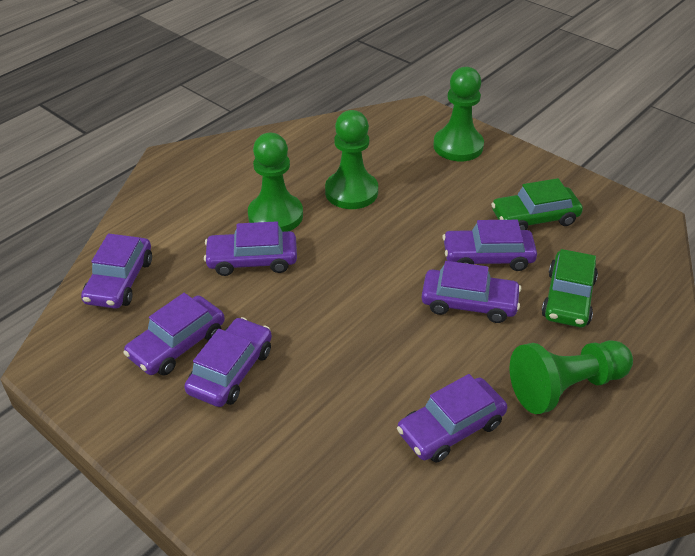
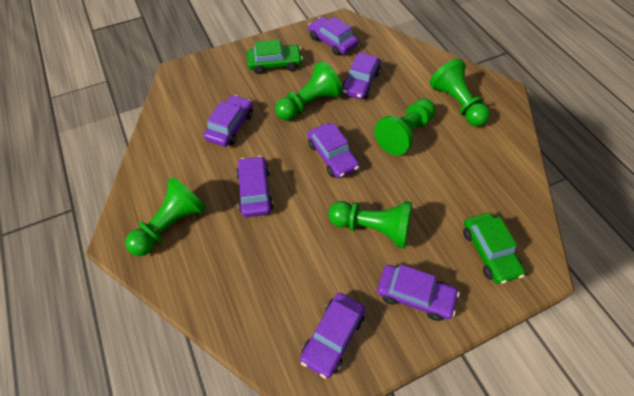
green pawn: 4 -> 5

